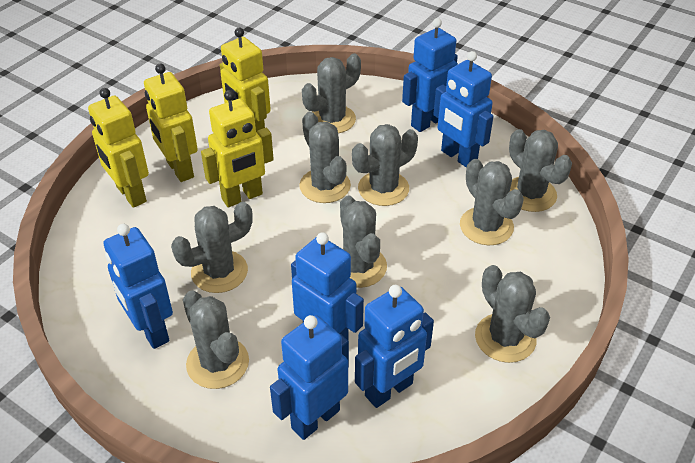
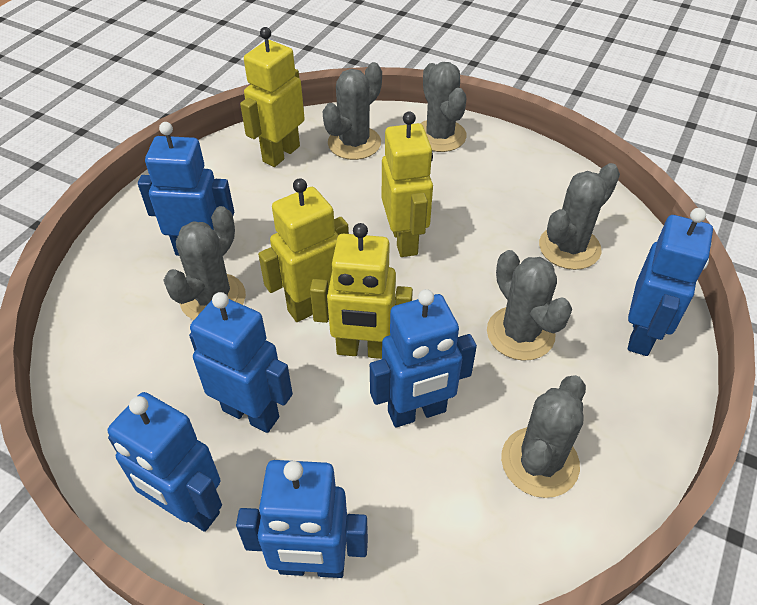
grey cactus: 9 -> 6

